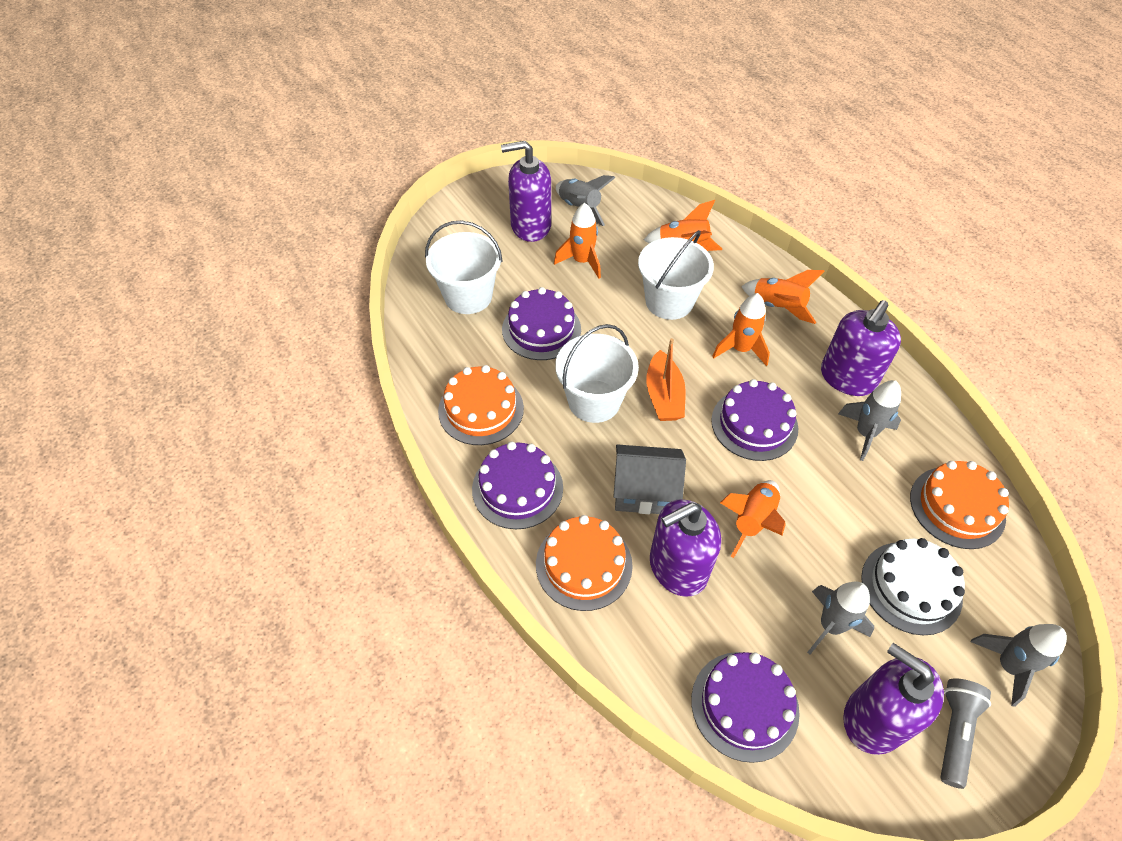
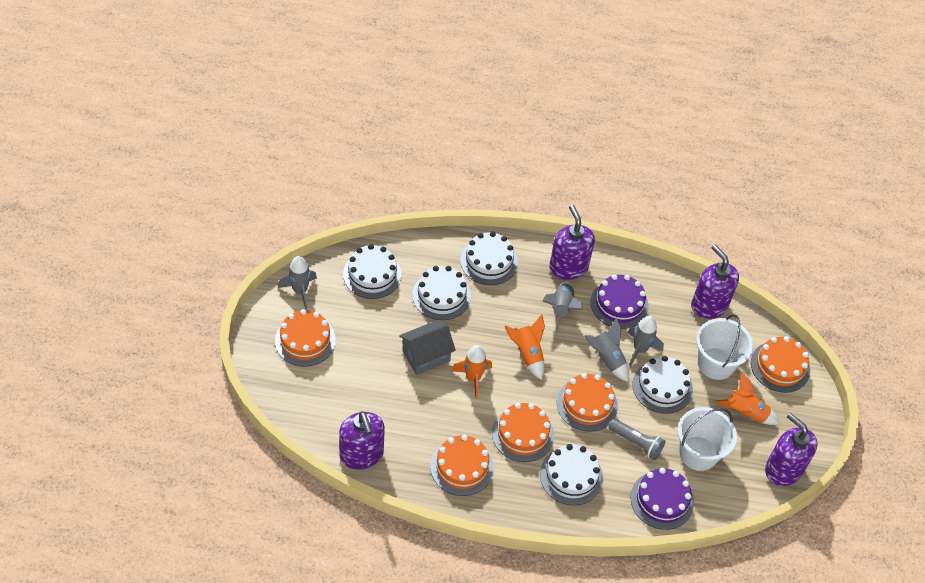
orange boat: 1 -> 0
orange cake: 3 -> 5
orange rocket: 5 -> 3
purple cake: 4 -> 2
white bucket: 3 -> 2
white cake: 1 -> 5

